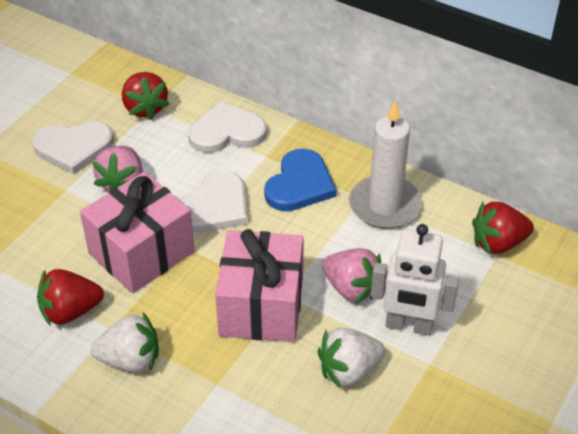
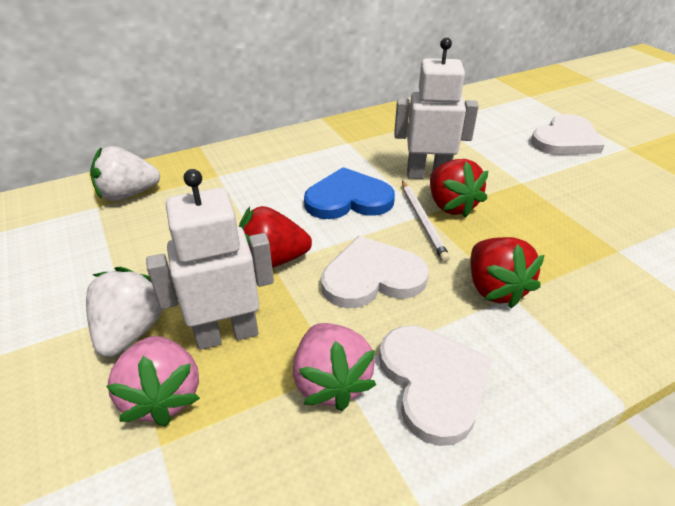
pink gift: 2 -> 0
white candle: 1 -> 0
white pencil: 0 -> 1
white robot: 1 -> 2

